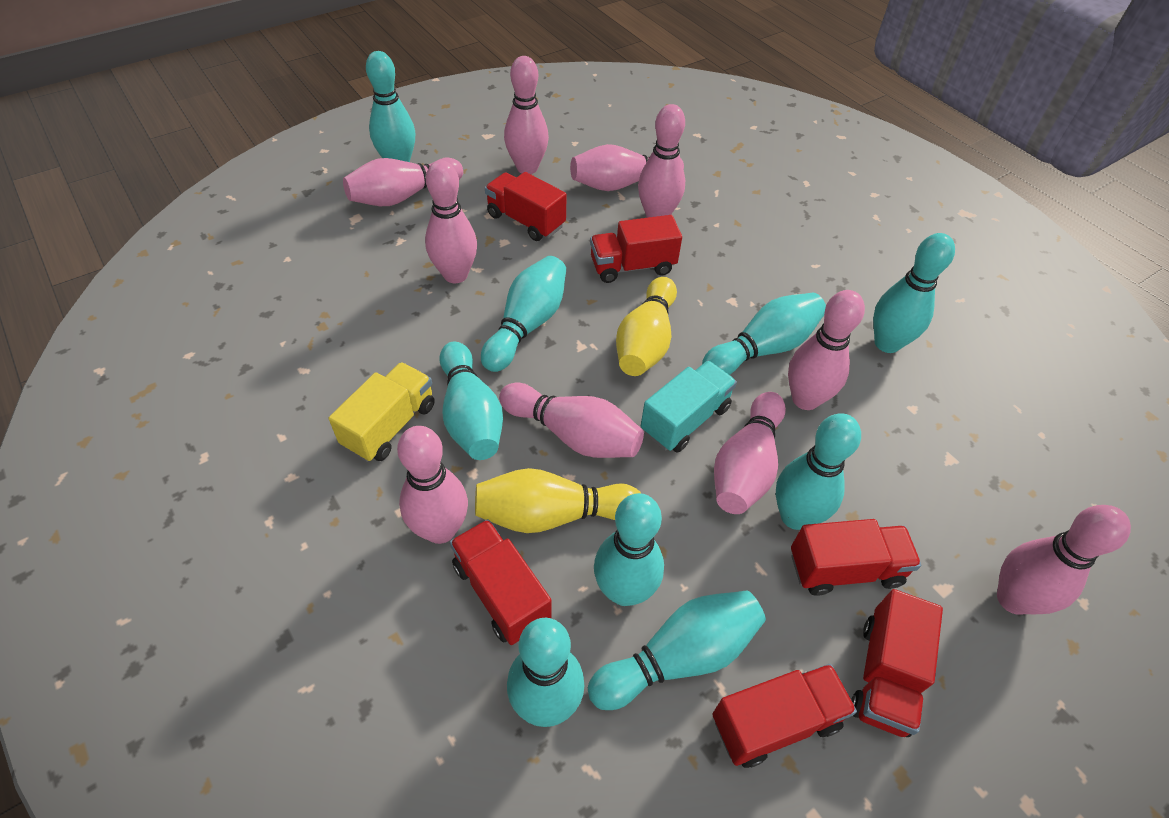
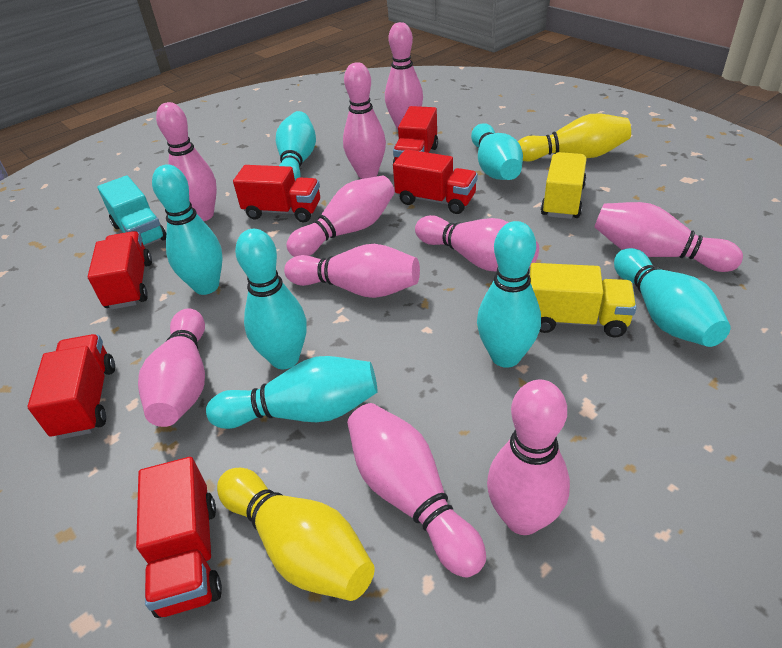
turquoise bowling pin: 9 -> 7
yellow truck: 1 -> 2

